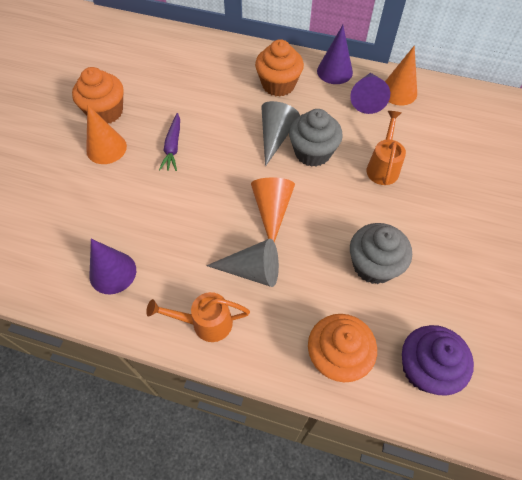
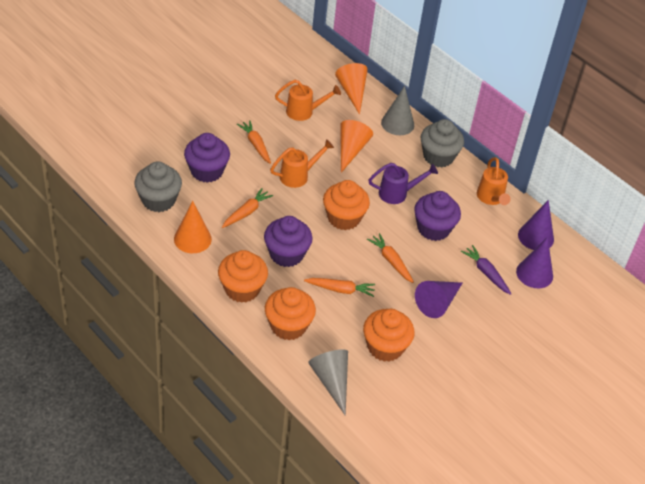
orange carrot: 0 -> 4
orange cupcake: 3 -> 4
orange watering can: 2 -> 3
purple cupcake: 1 -> 3
purple watering can: 0 -> 1

